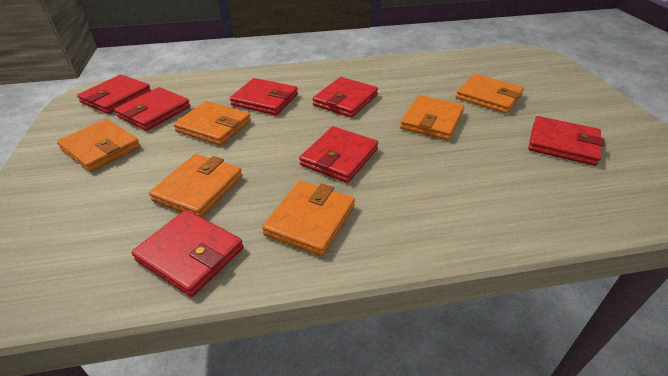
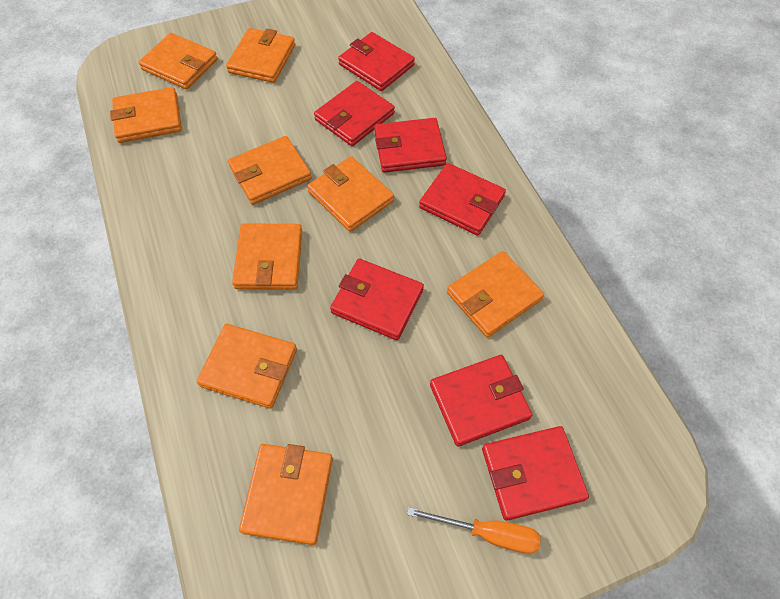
orange screwdriver: 0 -> 1
orange wallet: 6 -> 9

